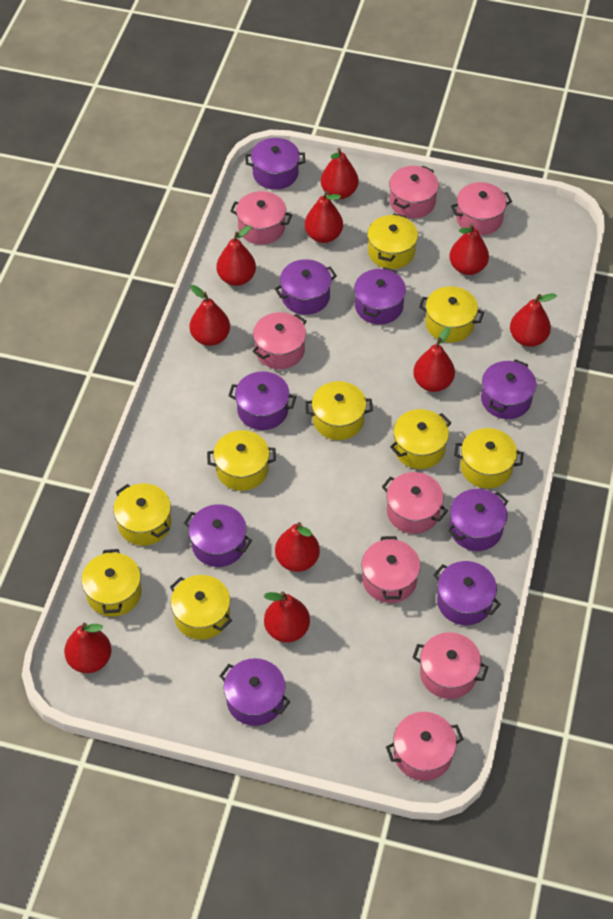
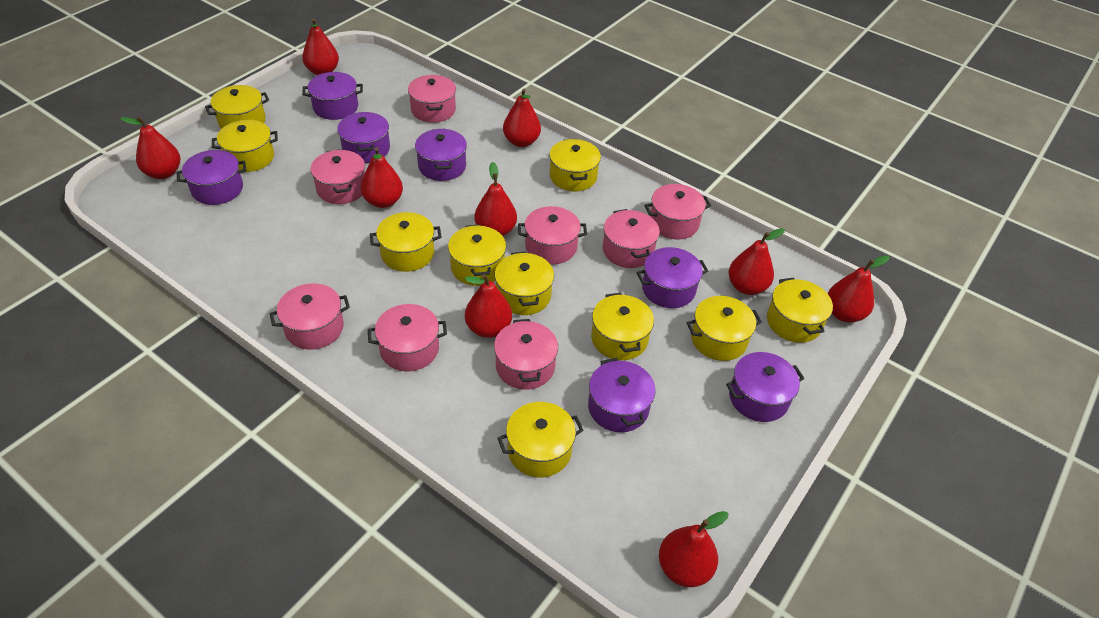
purple pot: 9 -> 7
red pear: 10 -> 9
yellow pot: 9 -> 10

